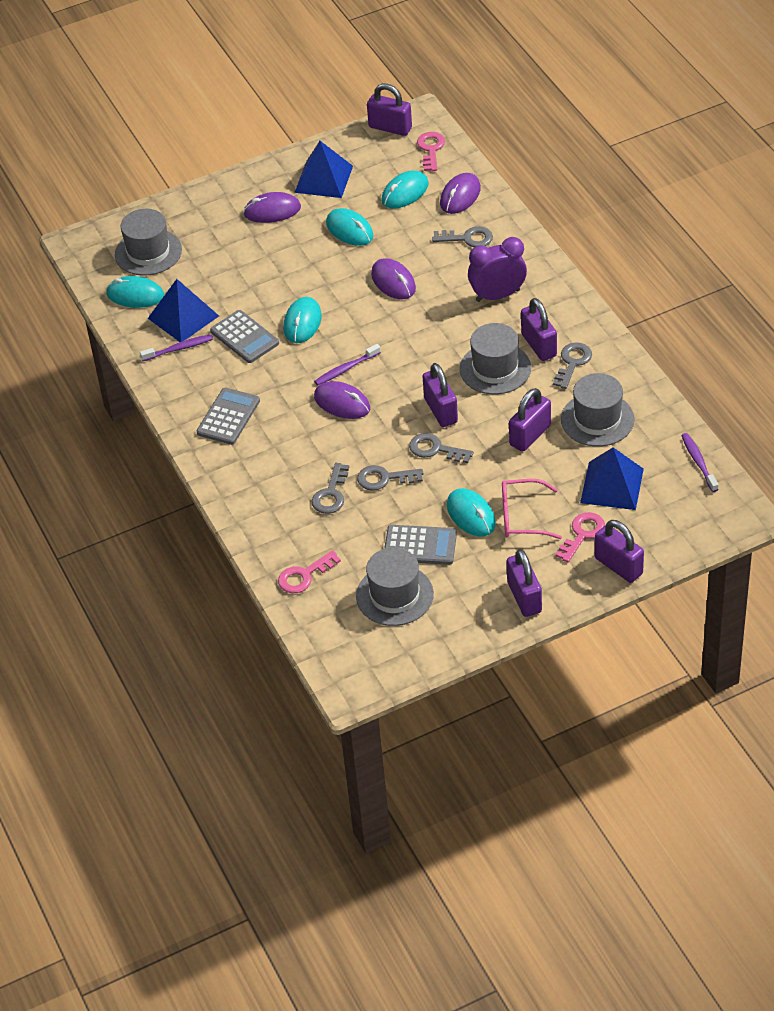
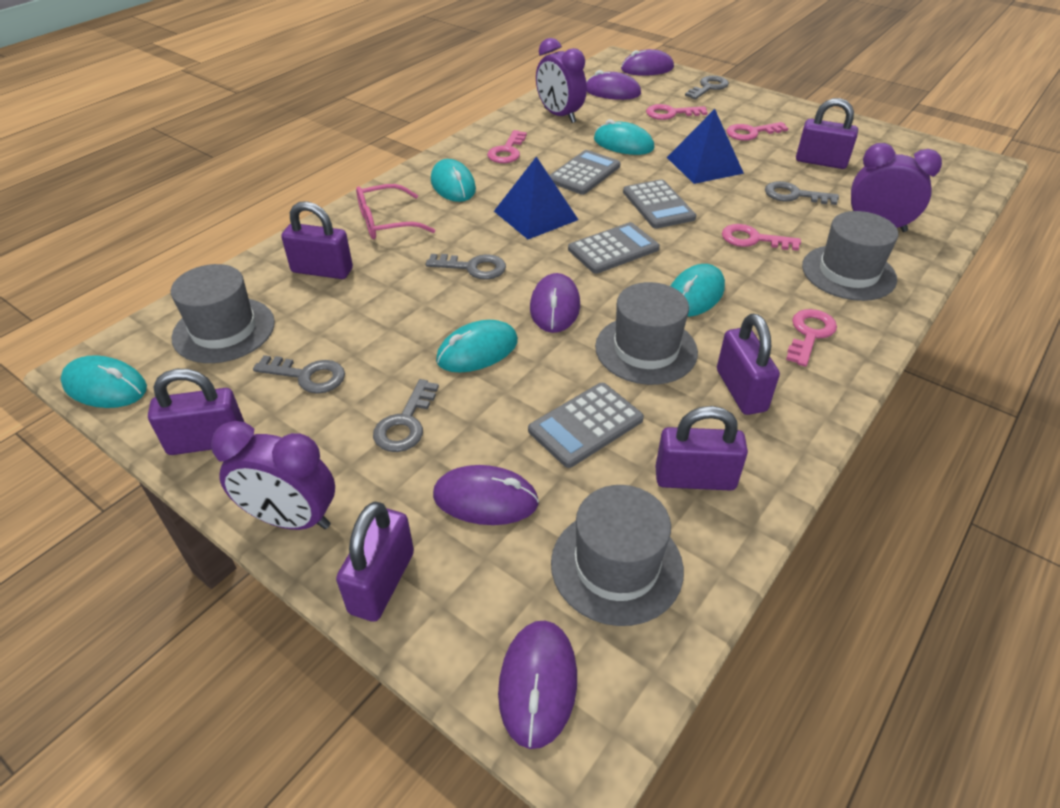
blue pyramid: 3 -> 2
grey calculator: 3 -> 4
pink key: 3 -> 5
purple clock: 1 -> 3
purple mouse: 4 -> 5
purple toothbrush: 3 -> 0

